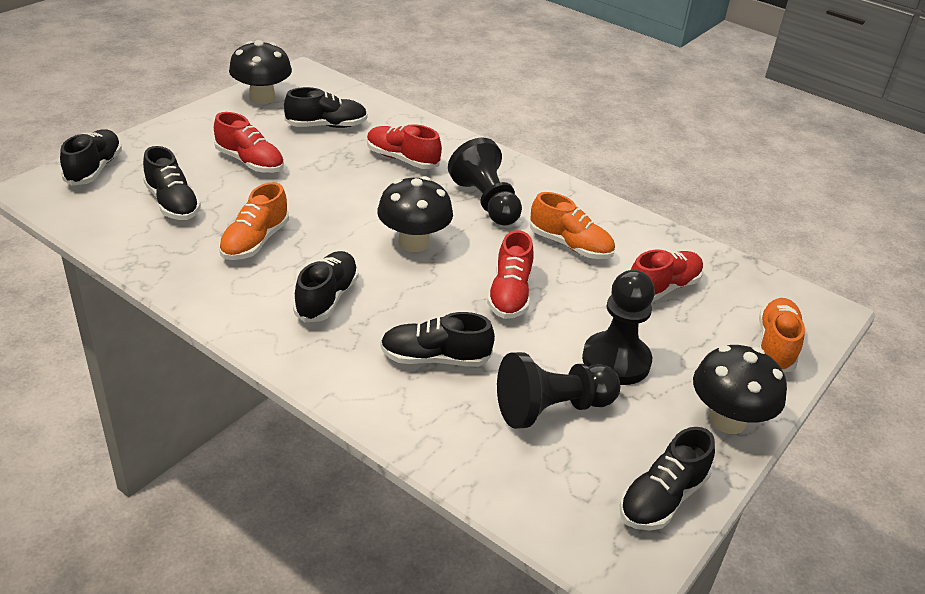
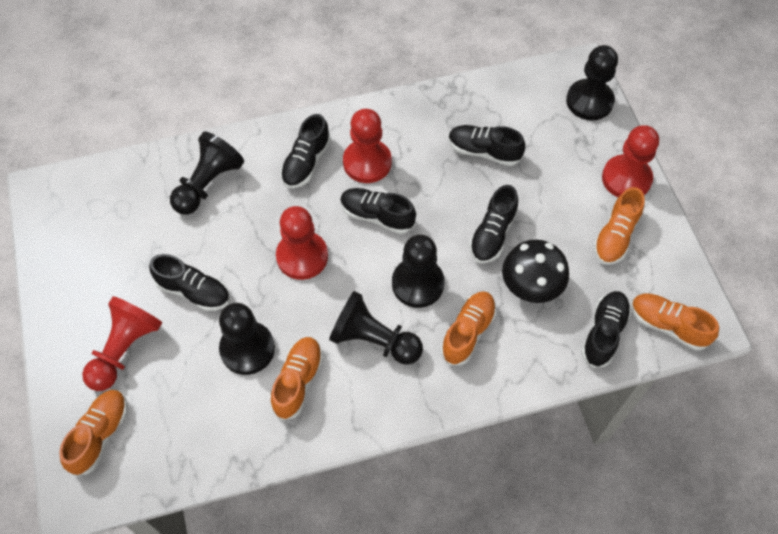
black mushroom: 3 -> 1
black pawn: 3 -> 5
orange shoe: 3 -> 5
red pawn: 0 -> 4
red shoe: 4 -> 0

